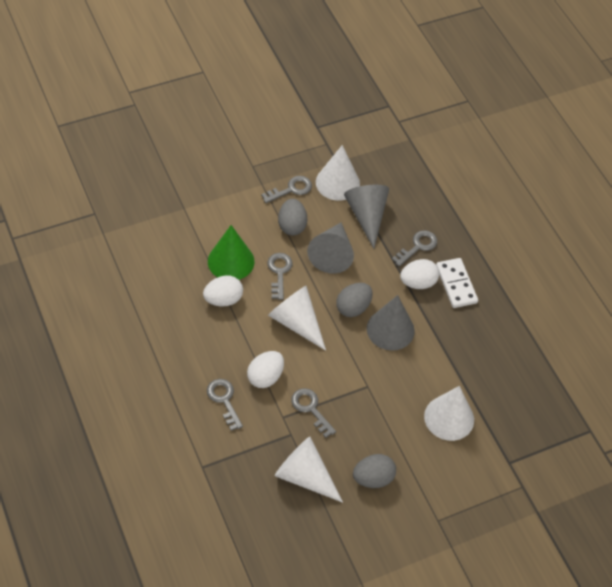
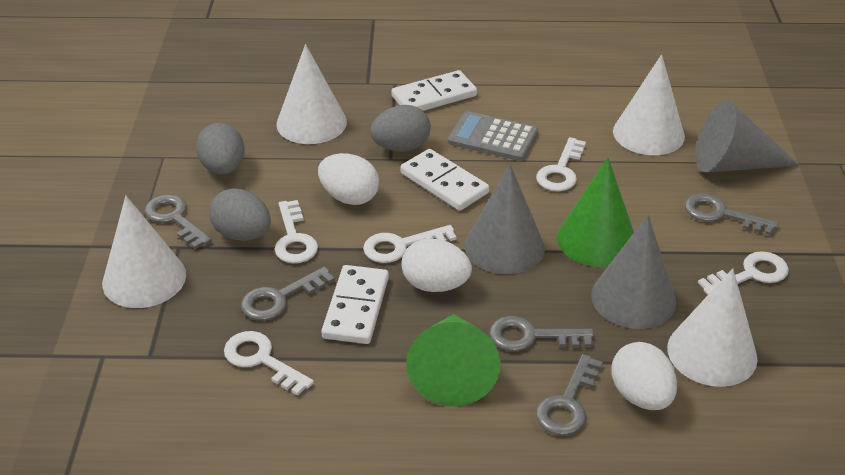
green cone: 1 -> 2
grey calculator: 0 -> 1
white domino: 1 -> 3
white key: 0 -> 5

